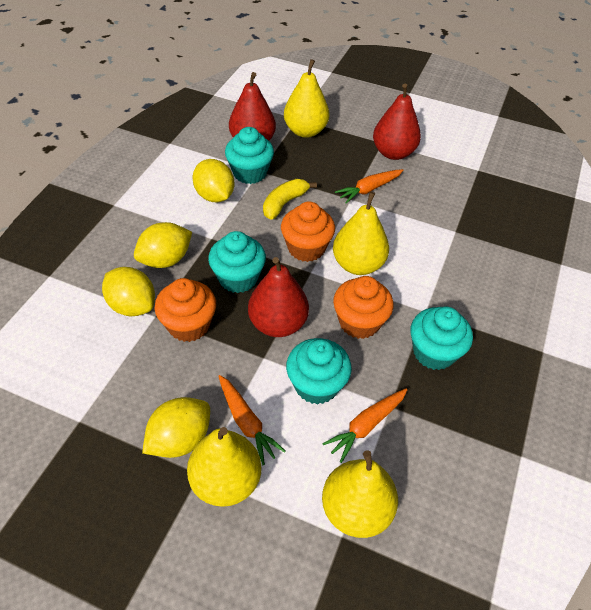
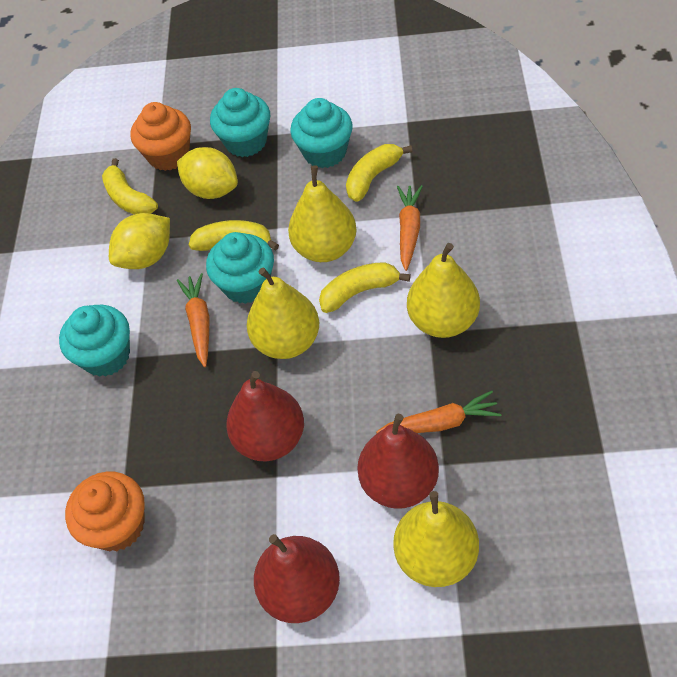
orange cupcake: 3 -> 2
yellow banana: 1 -> 4
yellow lemon: 4 -> 2

